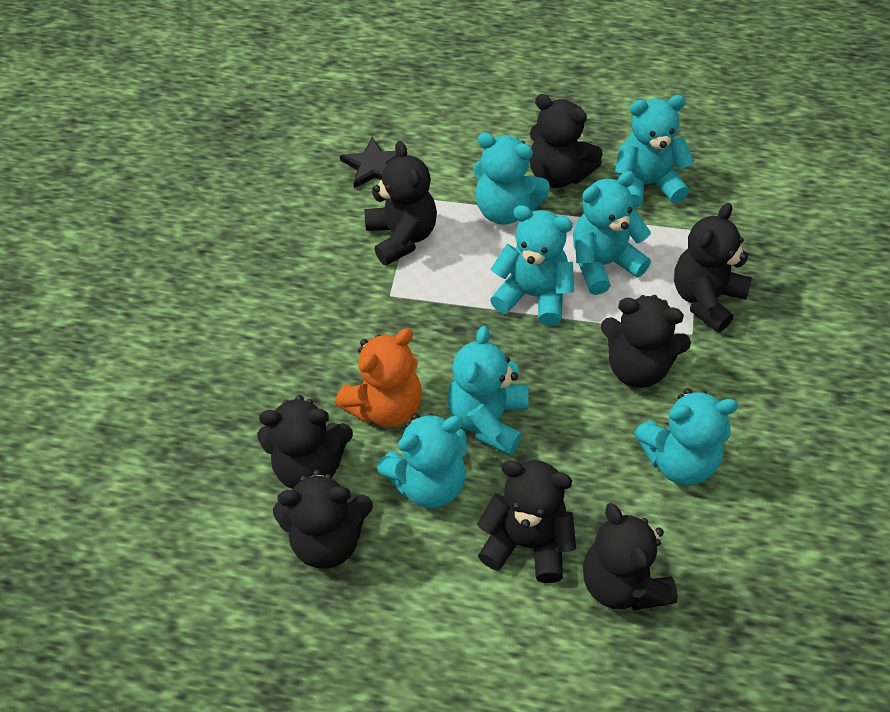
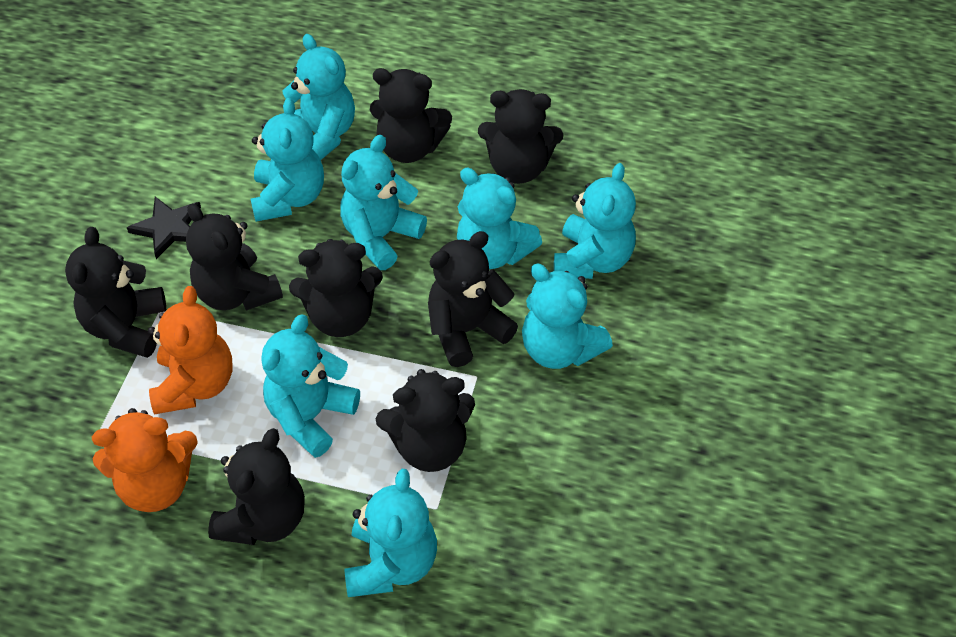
orange teddy bear: 1 -> 2
turquoise teddy bear: 7 -> 8

